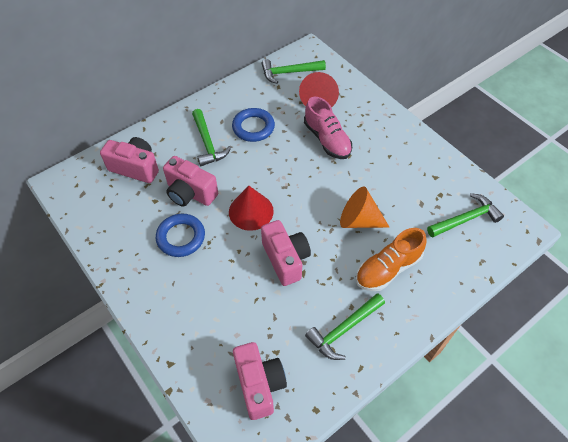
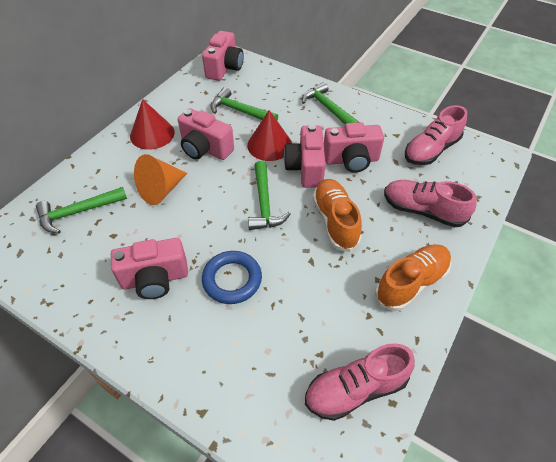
blue ring: 2 -> 1
orange shoe: 1 -> 2
pink camera: 4 -> 5
pink shoe: 1 -> 3

